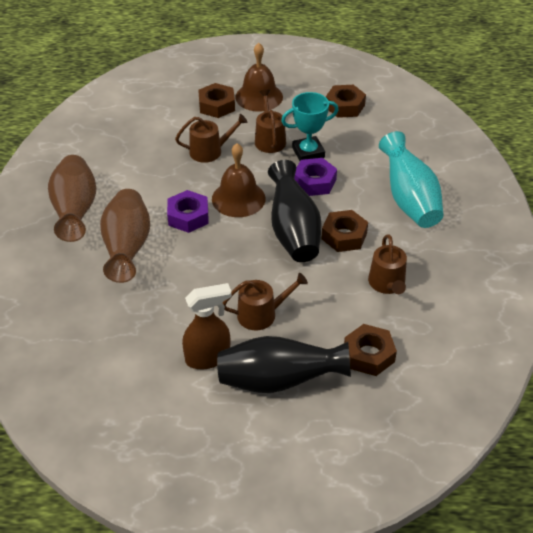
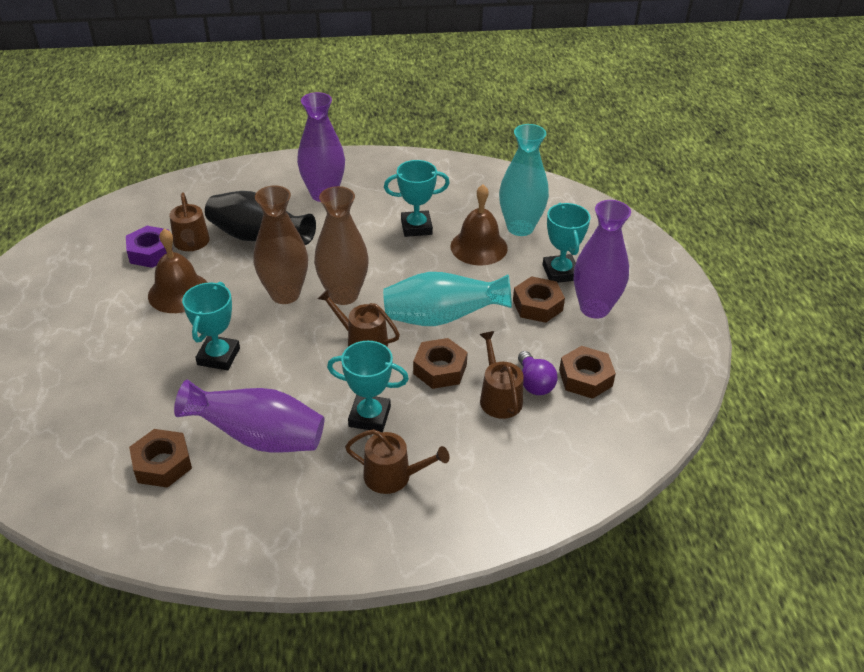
black vase: 2 -> 1
brown spray bottle: 1 -> 0
purple light bulb: 0 -> 1
purple nut: 2 -> 1
purple vase: 0 -> 3
turquoise trophy: 1 -> 4
turquoise vase: 1 -> 2

